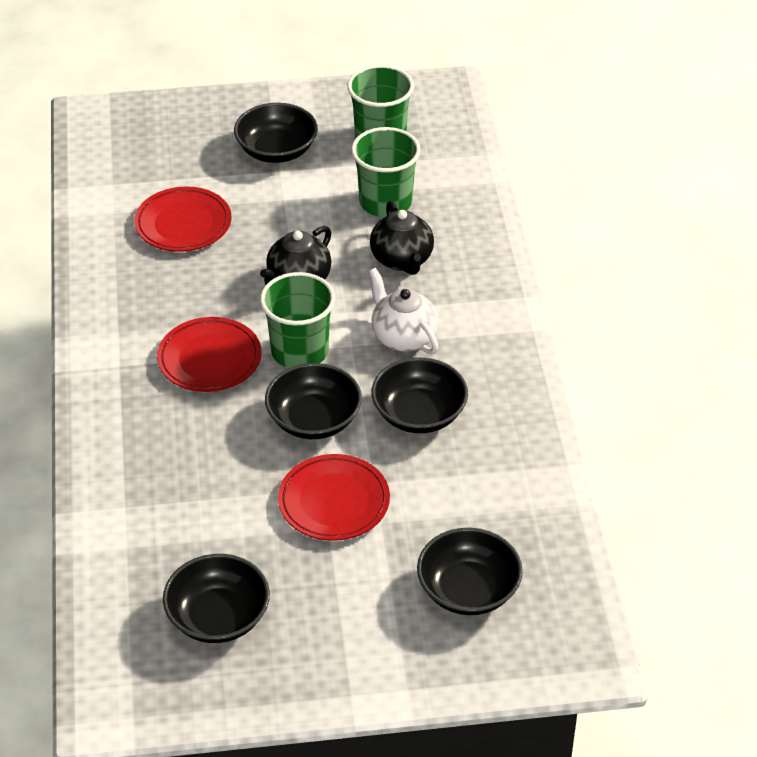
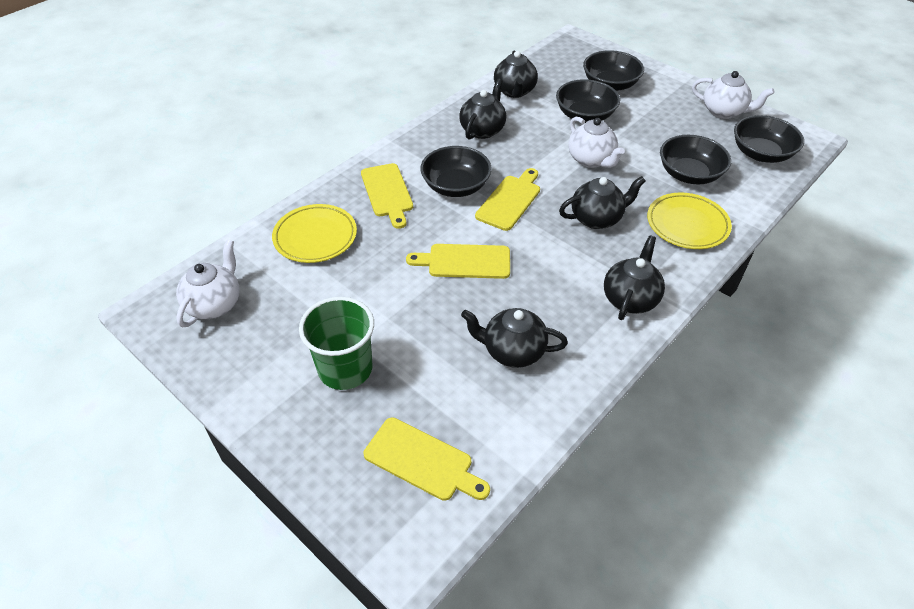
black teapot: 2 -> 5
green cup: 3 -> 1
red plate: 3 -> 0
white teapot: 1 -> 3
yellow cutting board: 0 -> 4
yellow plate: 0 -> 2

